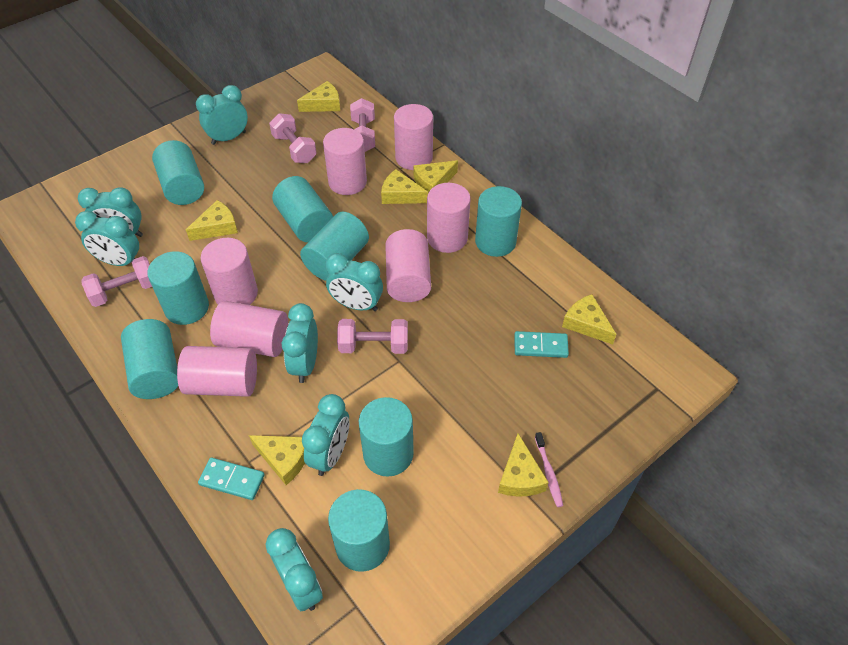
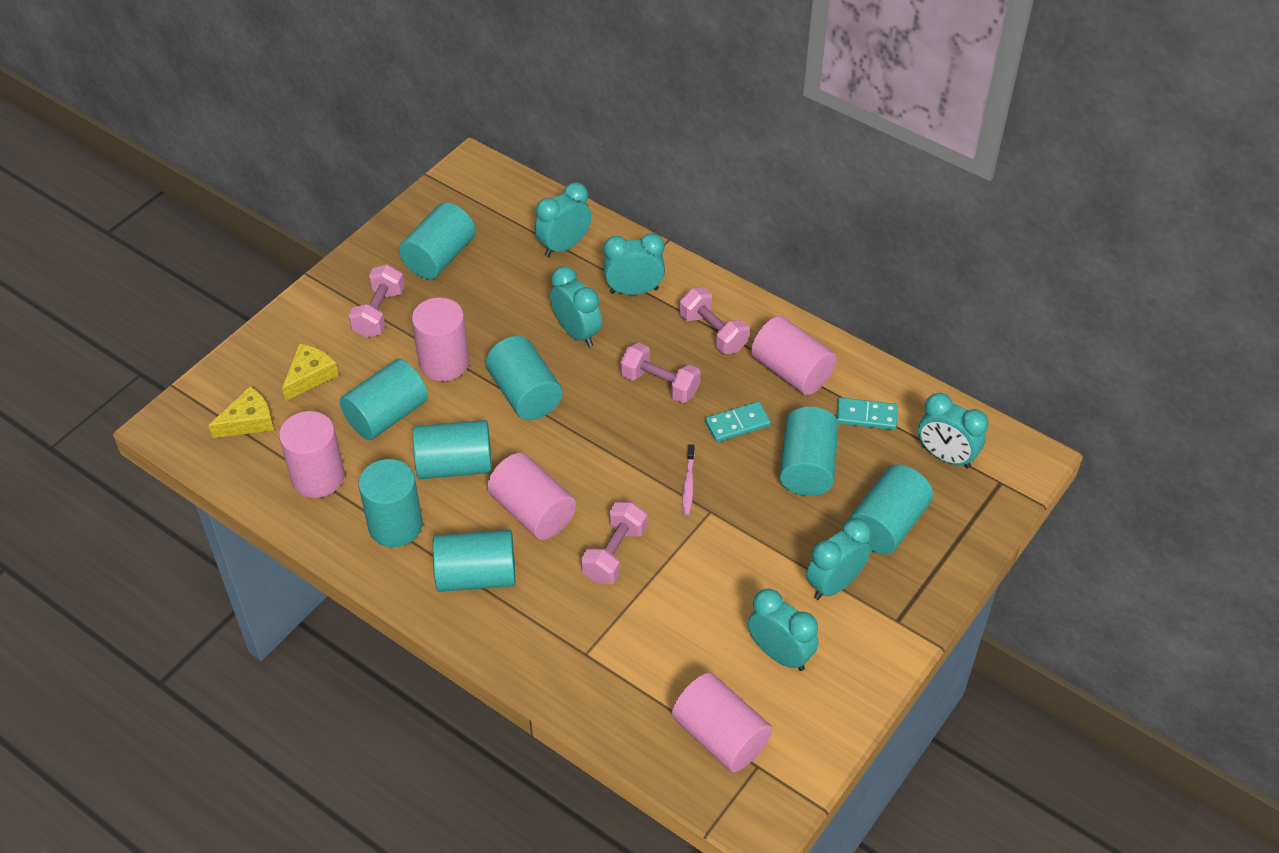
pink cylinder: 7 -> 5
turquoise clock: 7 -> 6
yellow cheese: 7 -> 2

